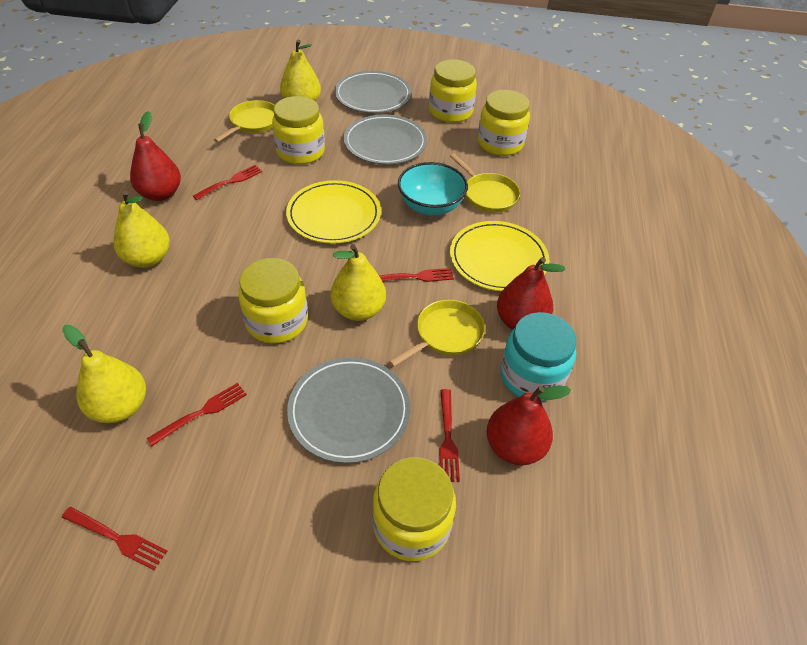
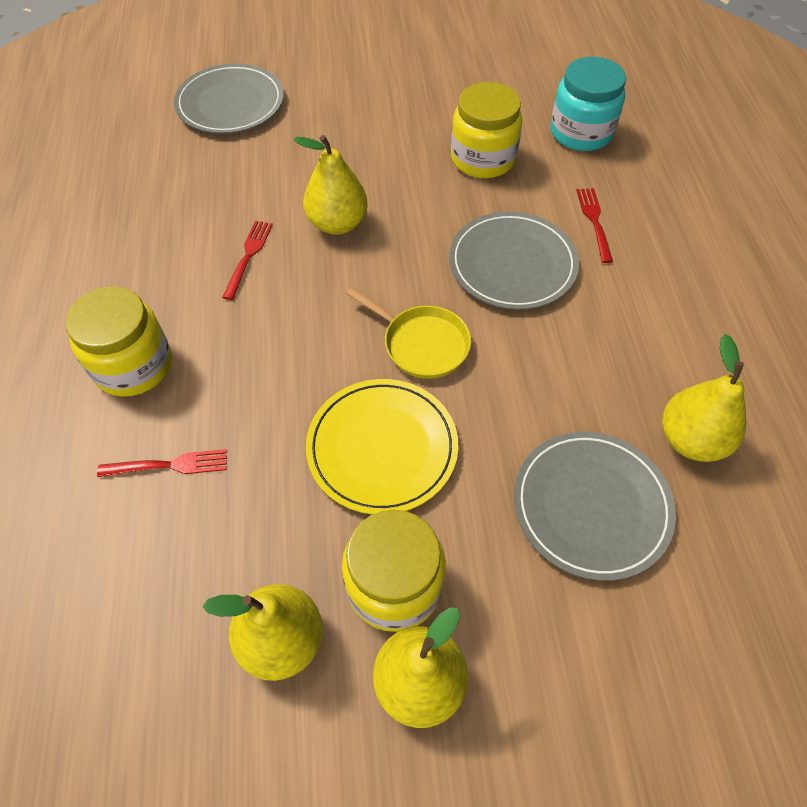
red fork: 5 -> 3
red pear: 3 -> 0
turquoise bowl: 1 -> 0
yellow jar: 5 -> 3
yellow pan: 3 -> 1
yellow plate: 2 -> 1

